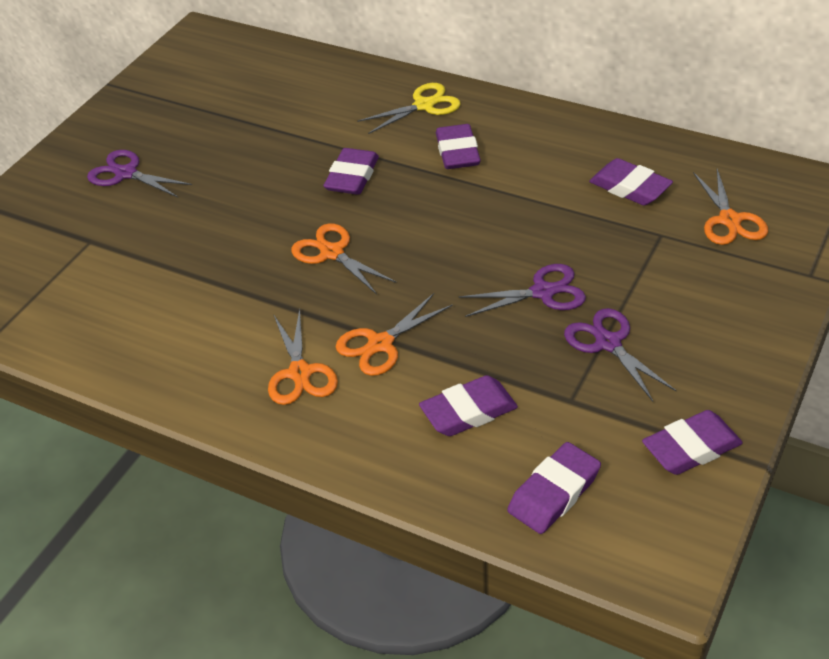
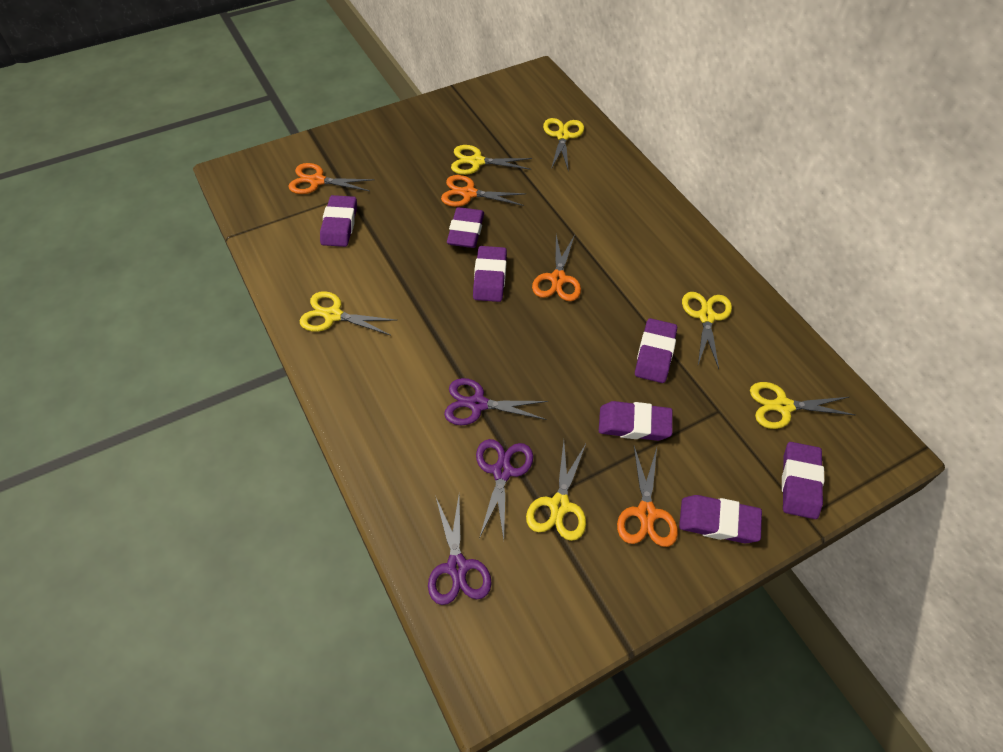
purple eraser: 6 -> 7
yellow scissors: 1 -> 6

